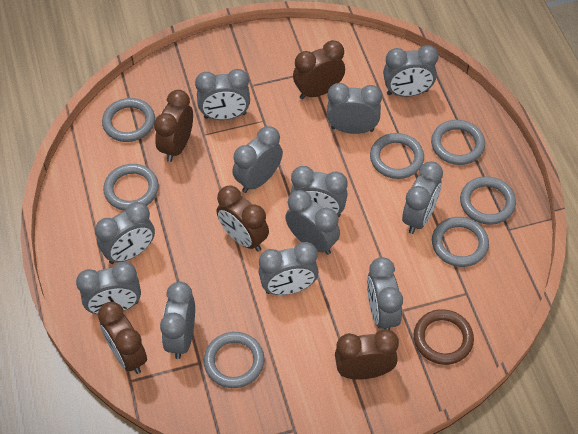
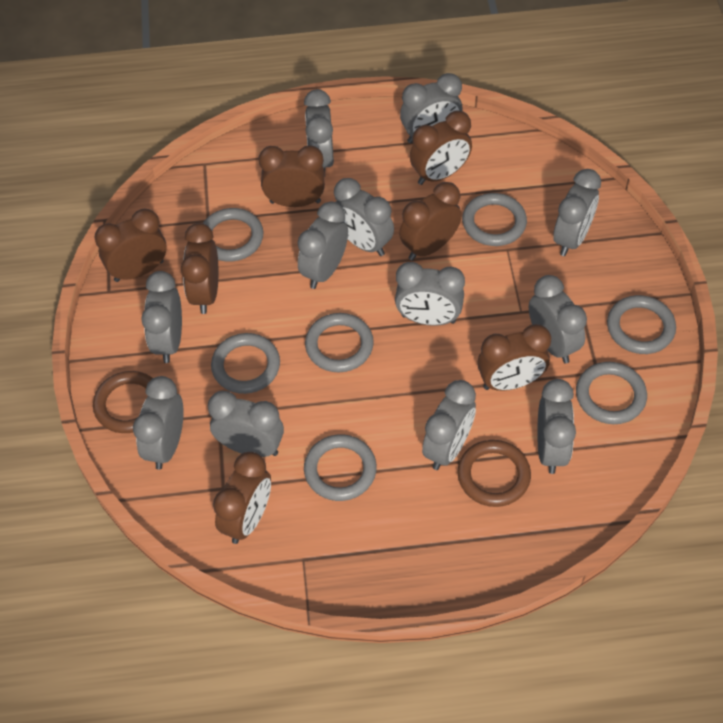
brown clock: 5 -> 7
brown ring: 1 -> 2

